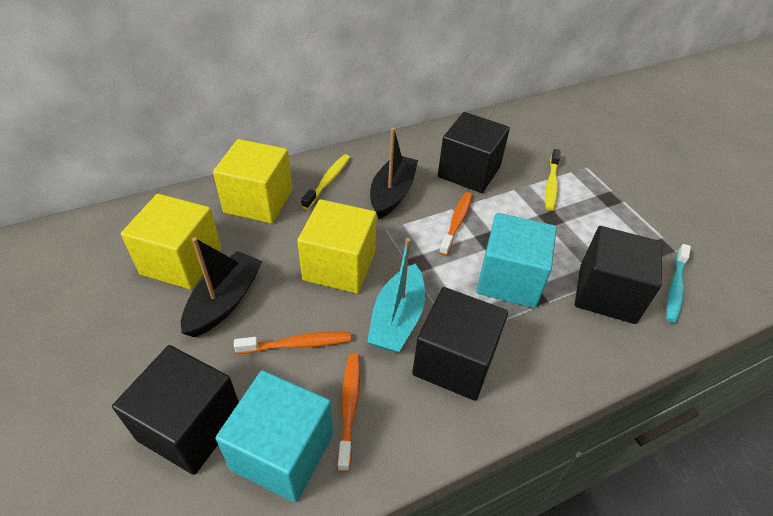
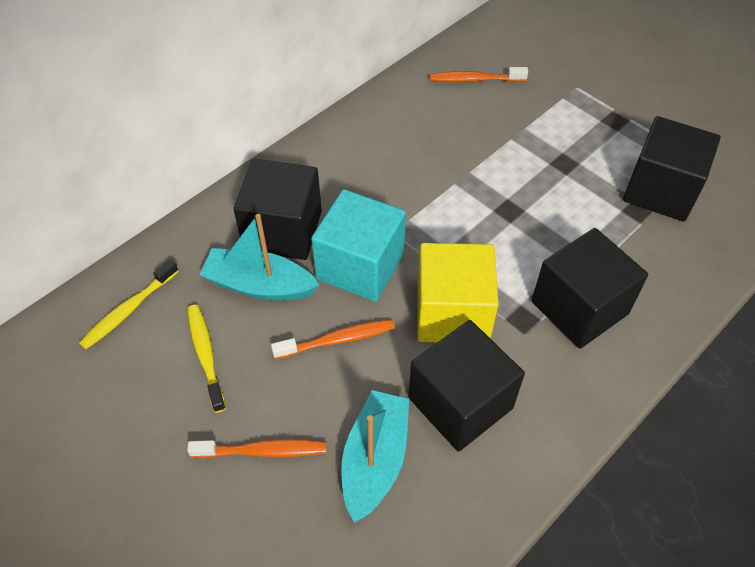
black boat: 2 -> 0
turquoise boat: 1 -> 2
turquoise cube: 2 -> 1
turquoise toothbrush: 1 -> 0
yellow cube: 3 -> 1

